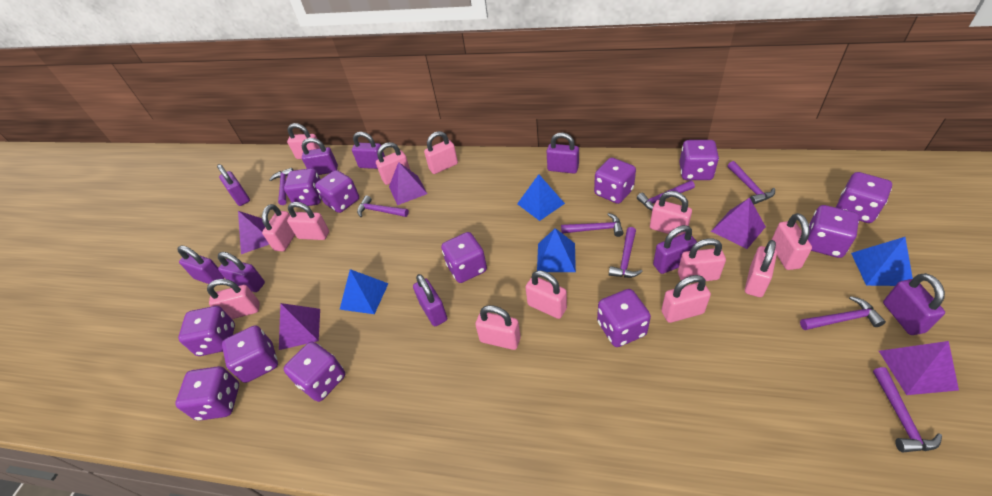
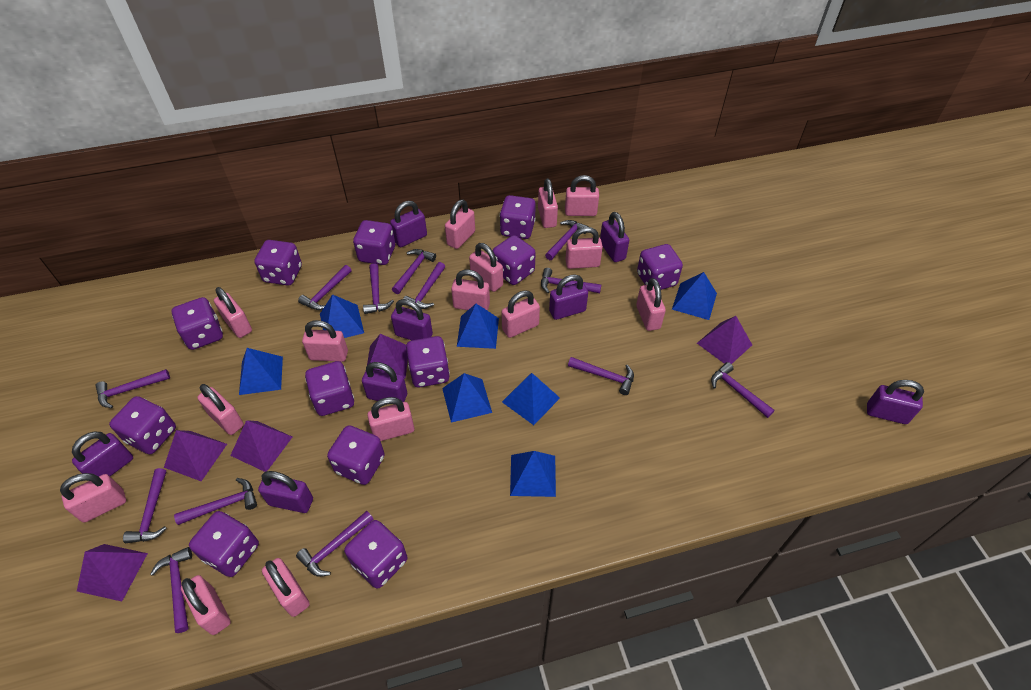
blue pyramid: 4 -> 7
pink padlock: 13 -> 15
purple hammer: 8 -> 13
purple padlock: 9 -> 8

